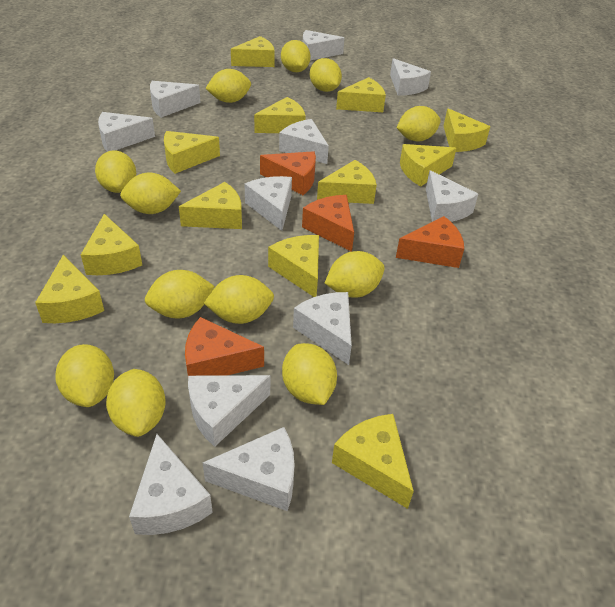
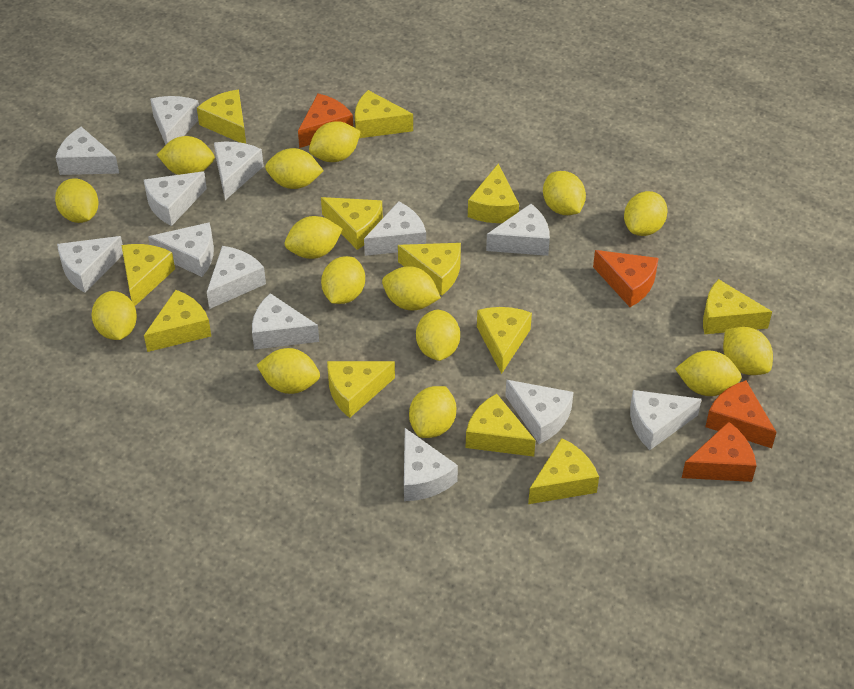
white cheese: 11 -> 13
yellow lemon: 12 -> 15

